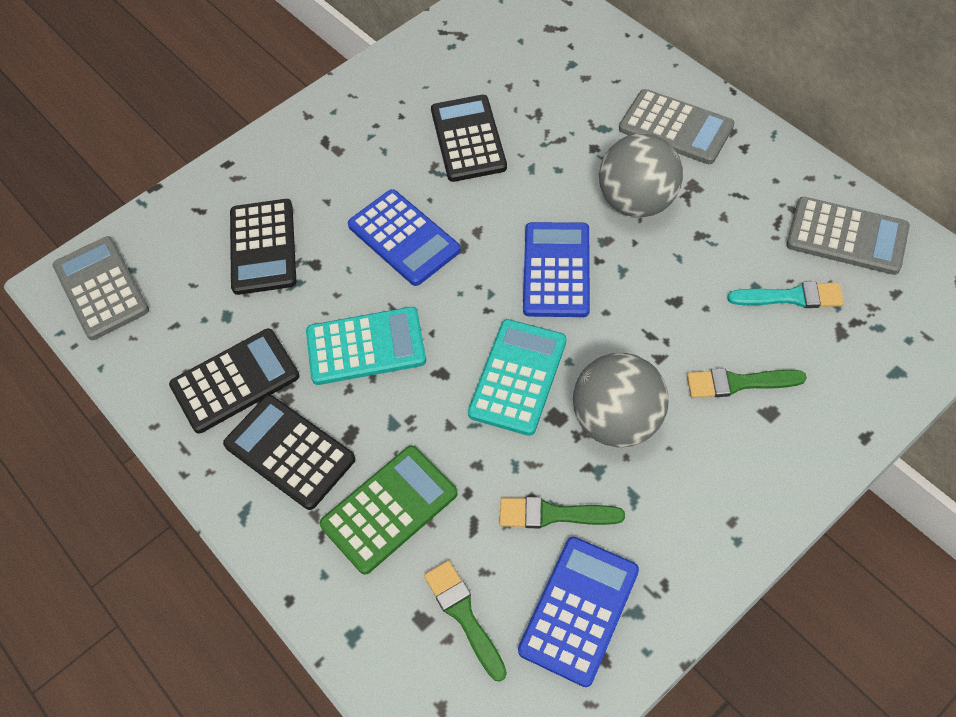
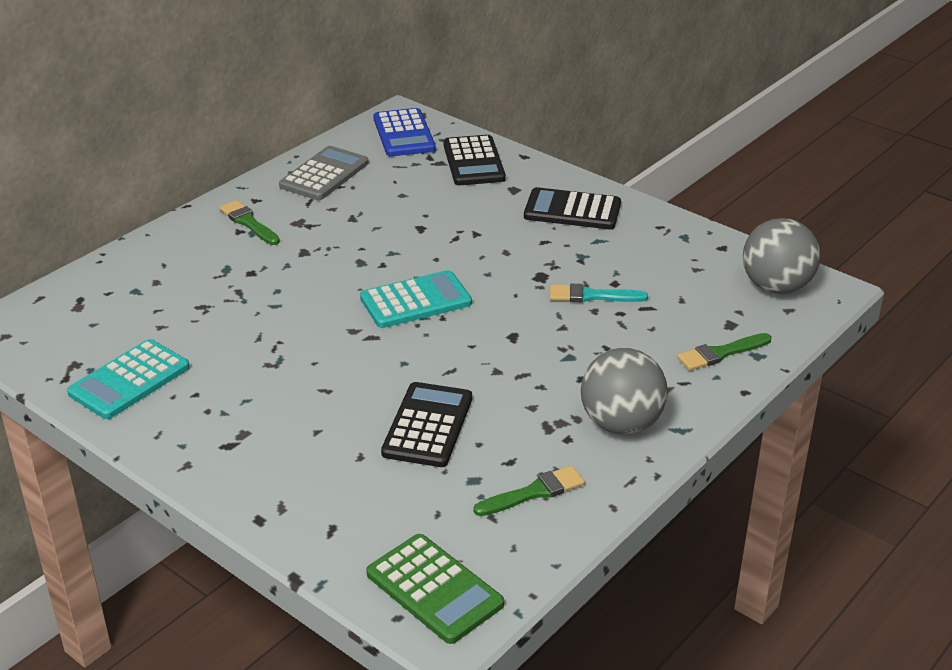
black calculator: 4 -> 3
blue calculator: 3 -> 1
grey calculator: 3 -> 1

